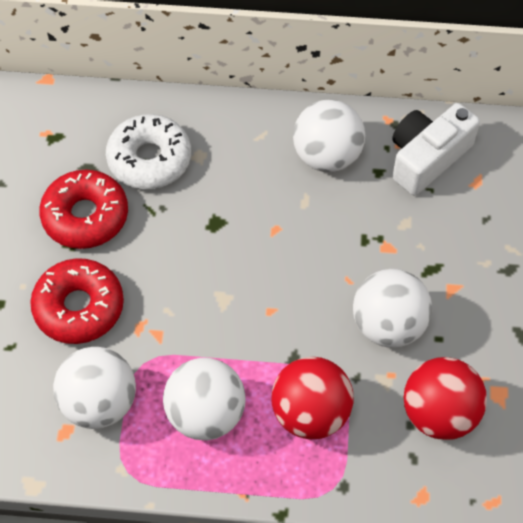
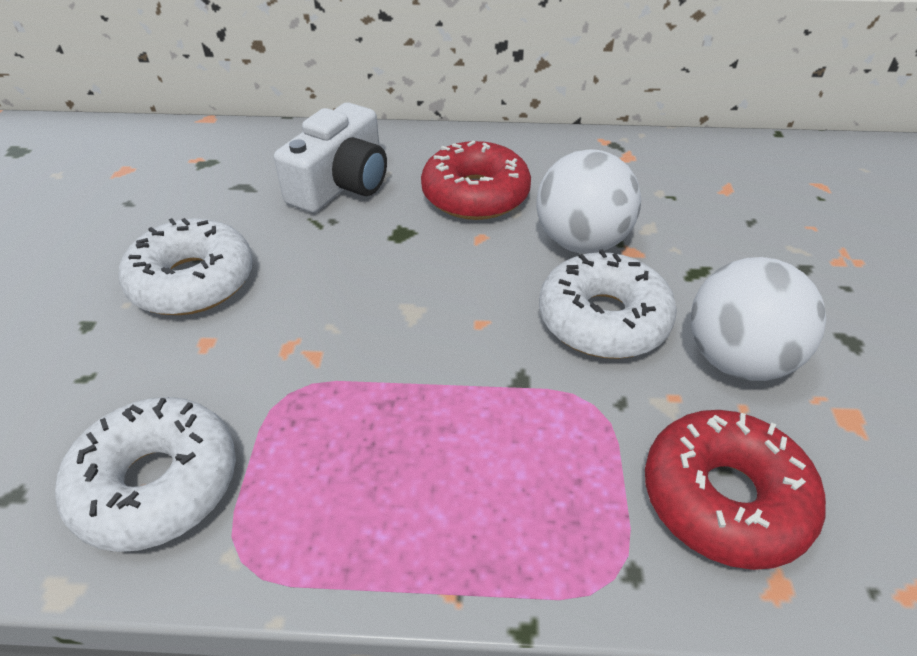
red ball: 2 -> 0
white ball: 4 -> 2
white donut: 1 -> 3

